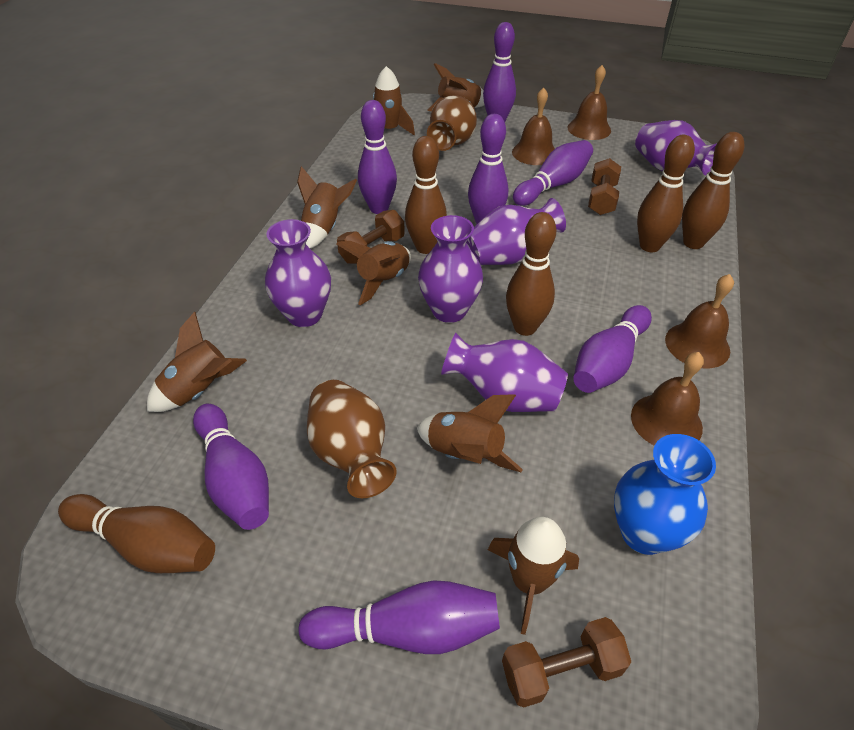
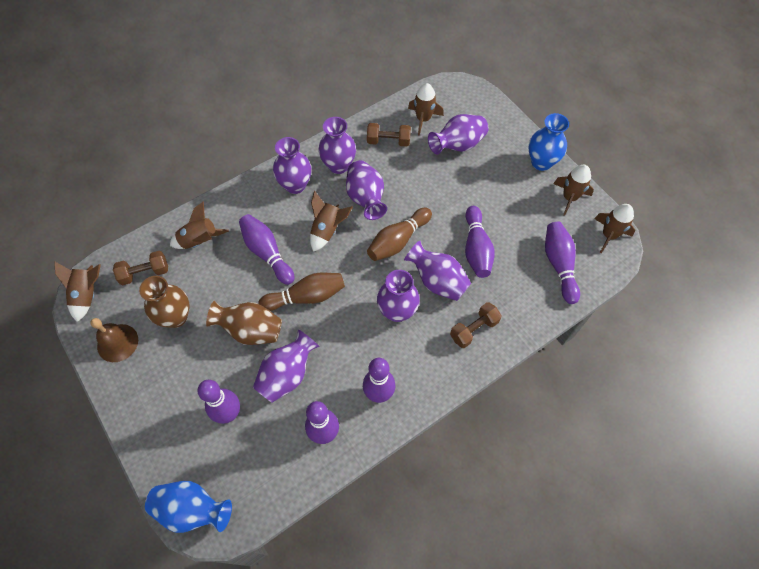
blue vase: 1 -> 2
brown bell: 4 -> 1
brown bowling pin: 5 -> 2
brown rocket: 7 -> 6
purple bowling pin: 7 -> 6
purple vase: 5 -> 7

